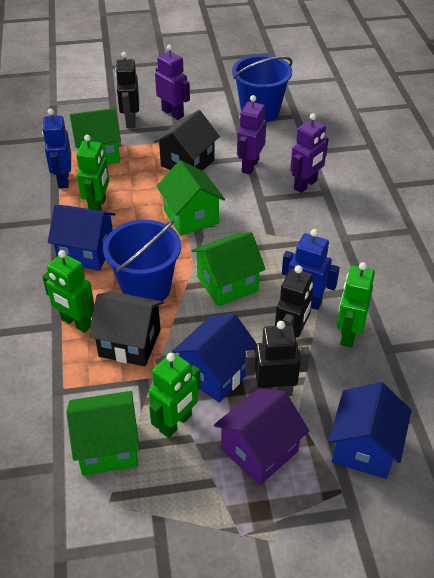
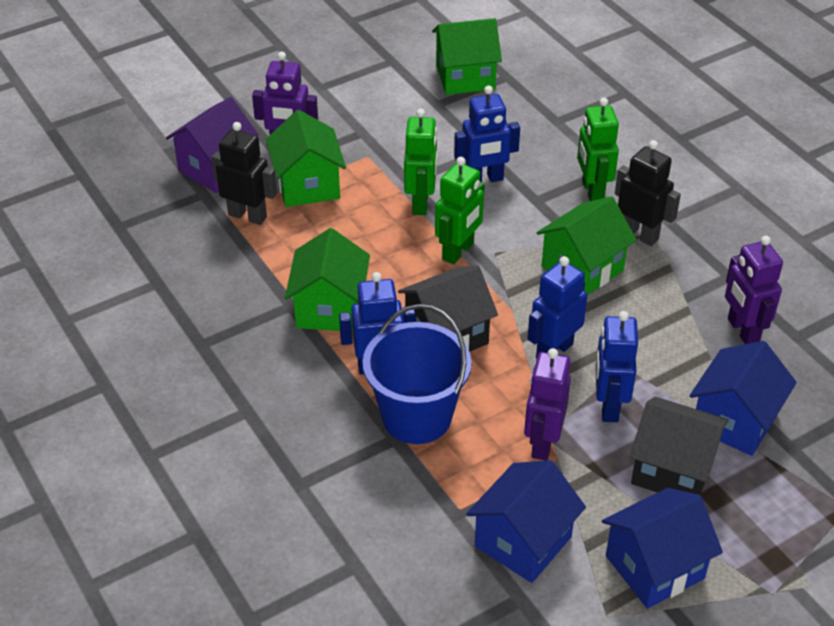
black robot: 3 -> 2
blue bucket: 2 -> 1
blue robot: 2 -> 4
green robot: 4 -> 3

